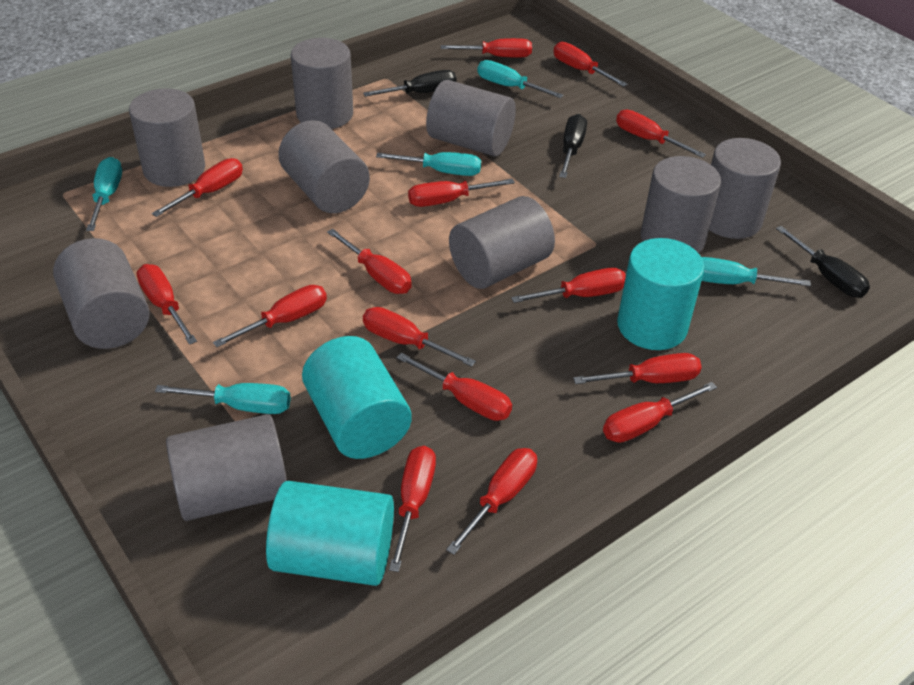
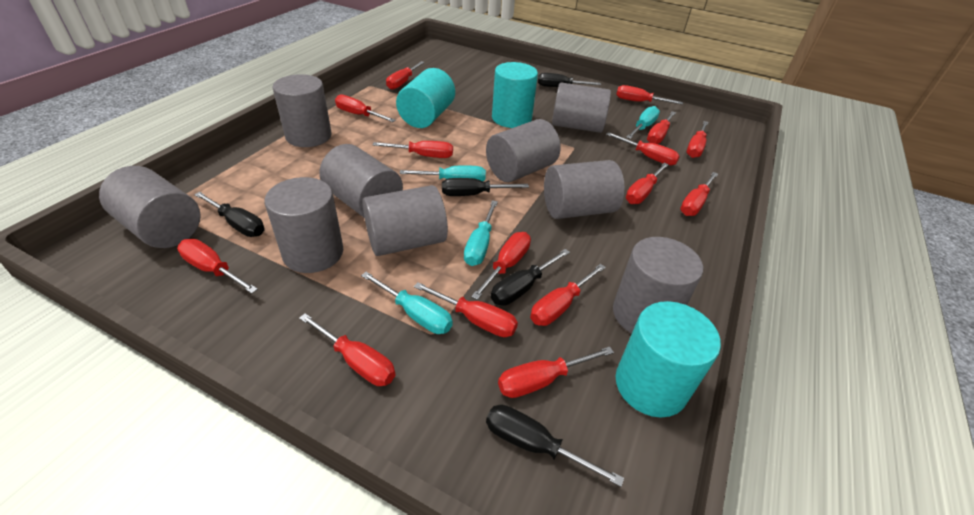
black screwdriver: 3 -> 5
turquoise screwdriver: 5 -> 4

